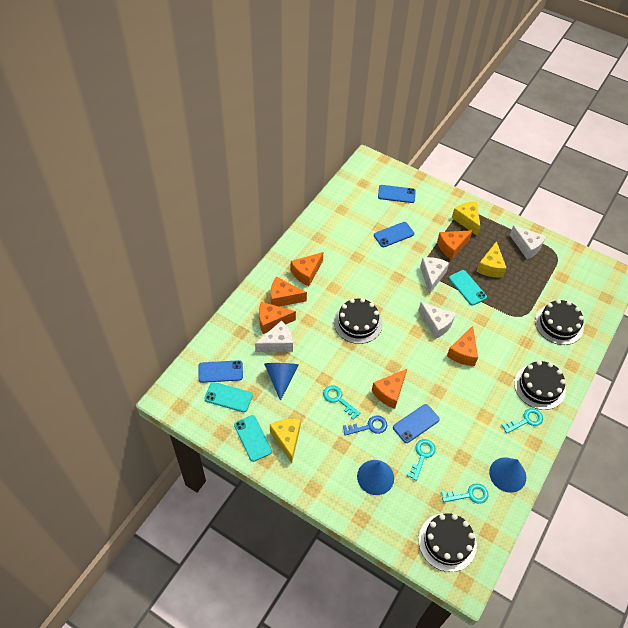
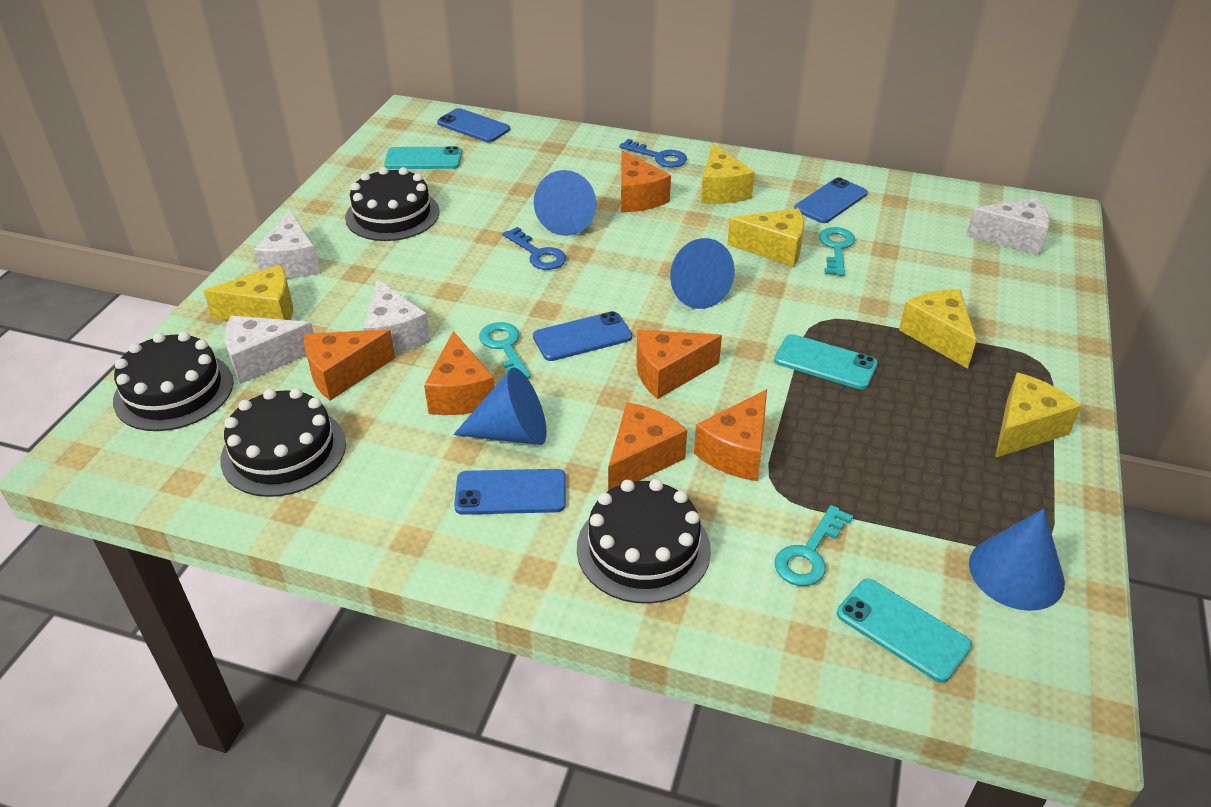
blue cone: 3 -> 4
blue key: 1 -> 2
turquoise key: 4 -> 3
yellow cheese: 3 -> 5

